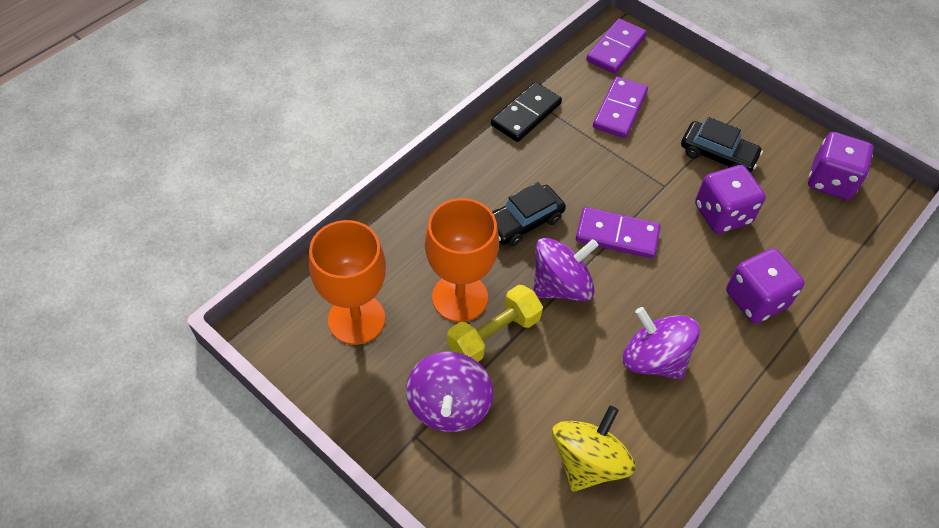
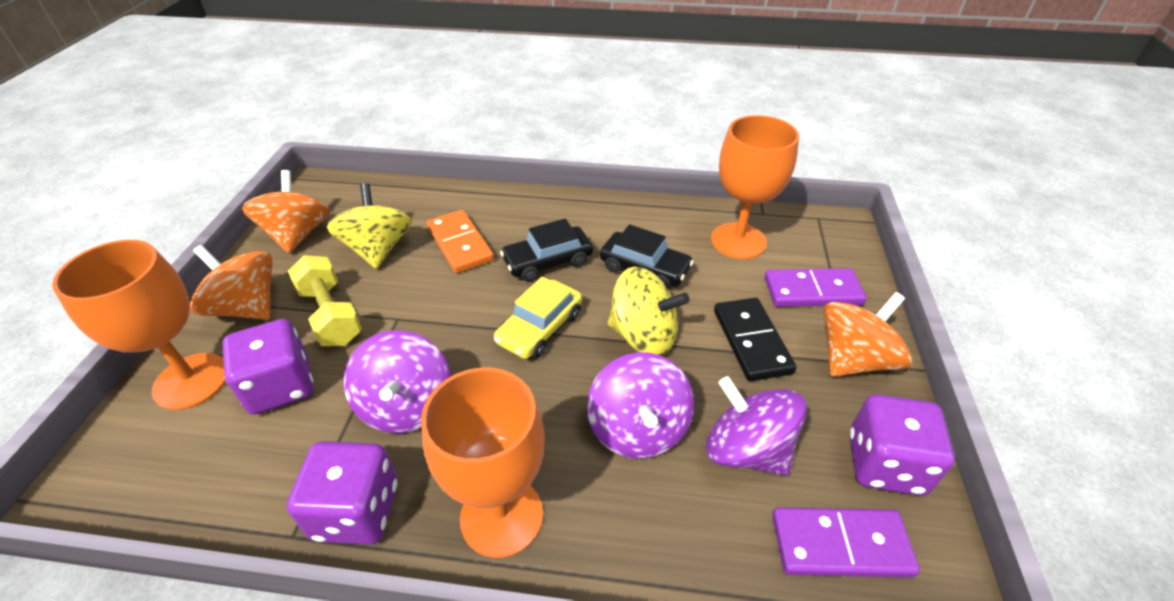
orange domino: 0 -> 1
orange goblet: 2 -> 3
orange spinning top: 0 -> 3
purple domino: 3 -> 2
yellow car: 0 -> 1
yellow spinning top: 1 -> 2

